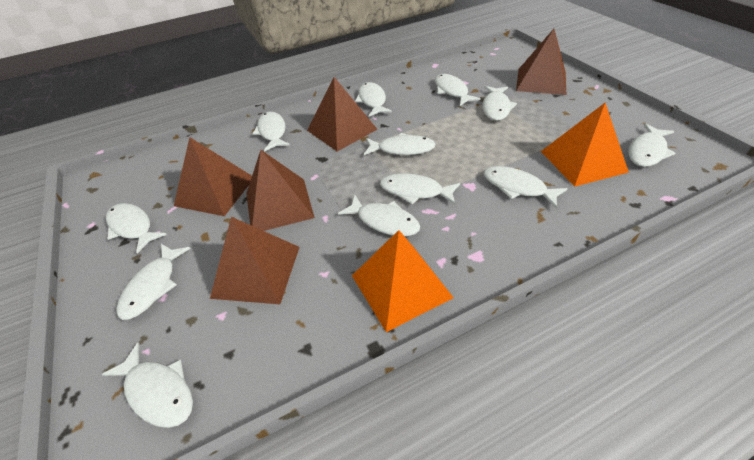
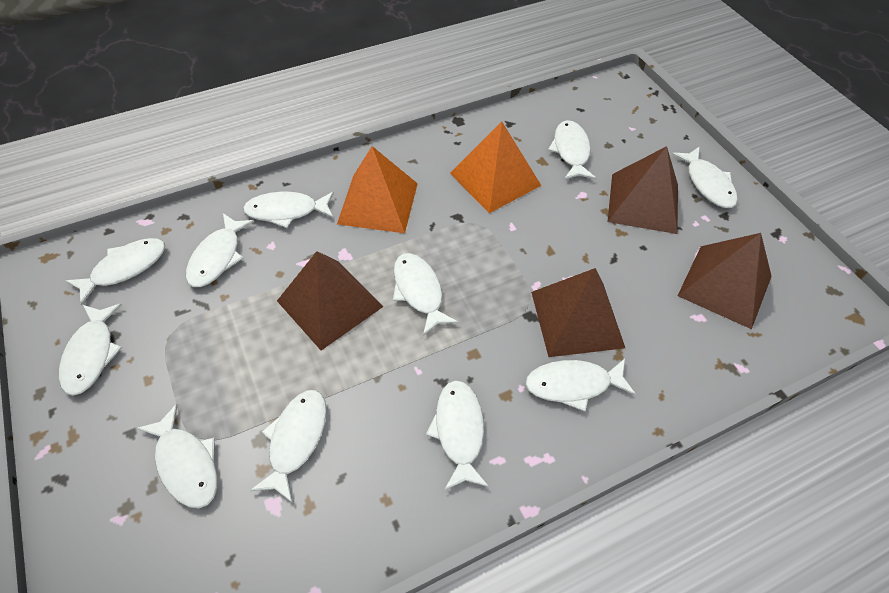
brown pyramid: 5 -> 4
white fish: 12 -> 11

